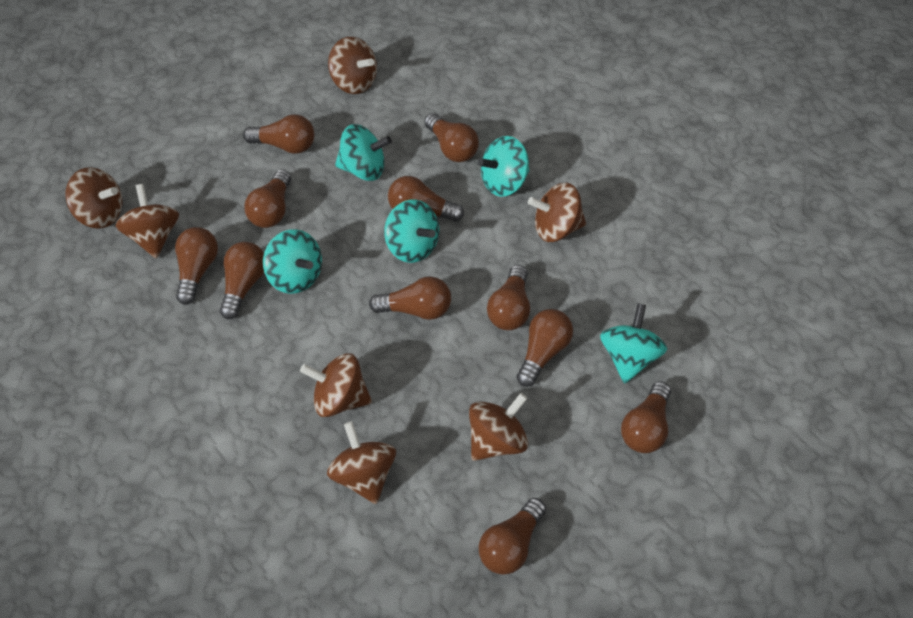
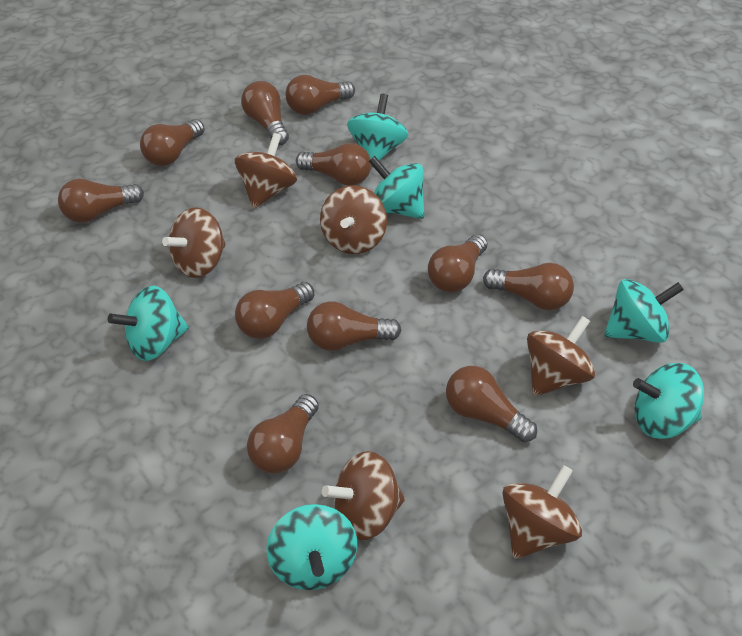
brown spinning top: 7 -> 6
turquoise spinning top: 5 -> 6

